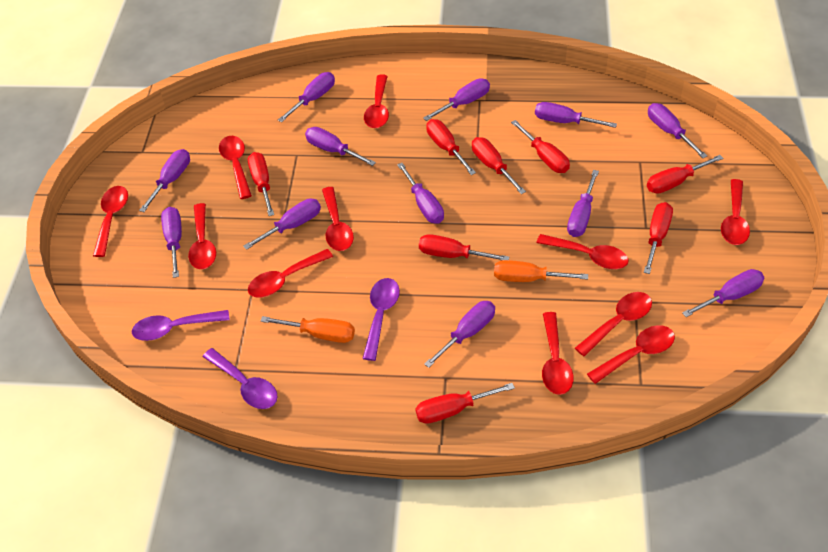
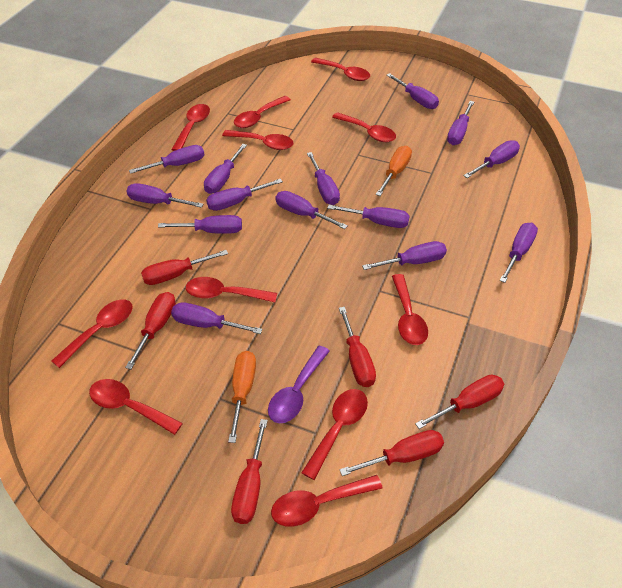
purple screwdriver: 12 -> 14
purple spoon: 3 -> 1
red screwdriver: 8 -> 6

